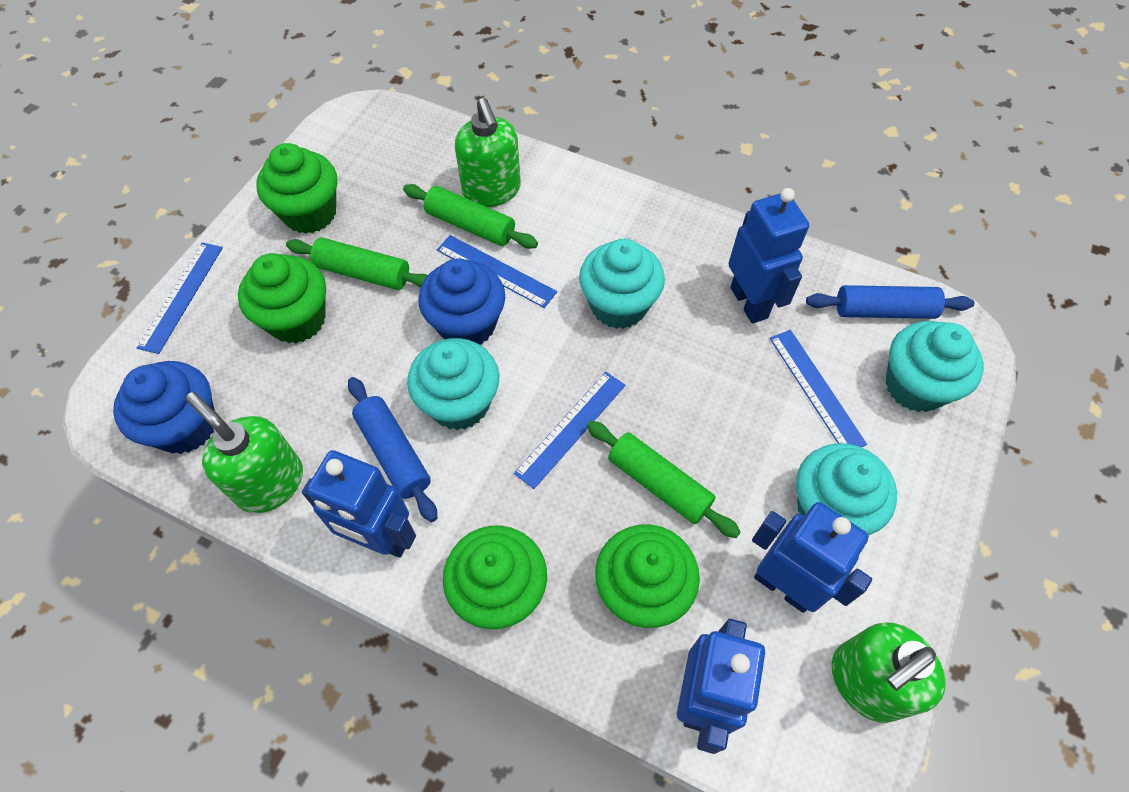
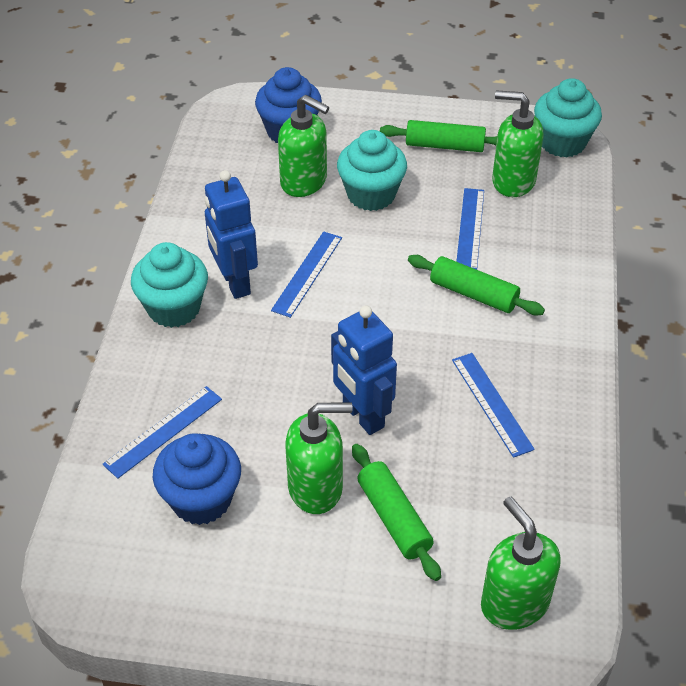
blue robot: 4 -> 2
blue rolling pin: 2 -> 0
green cupcake: 4 -> 0
green soap dispenser: 3 -> 4
turquoise cupcake: 4 -> 3

